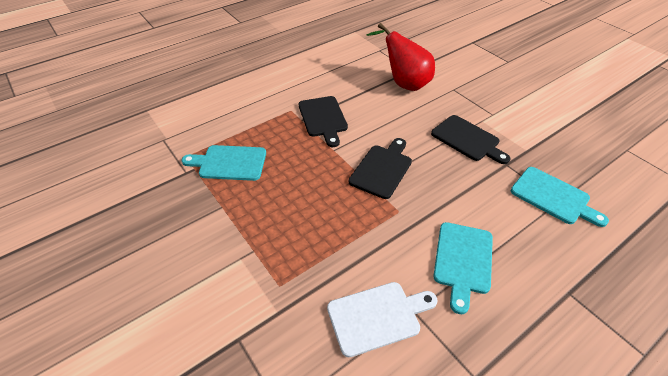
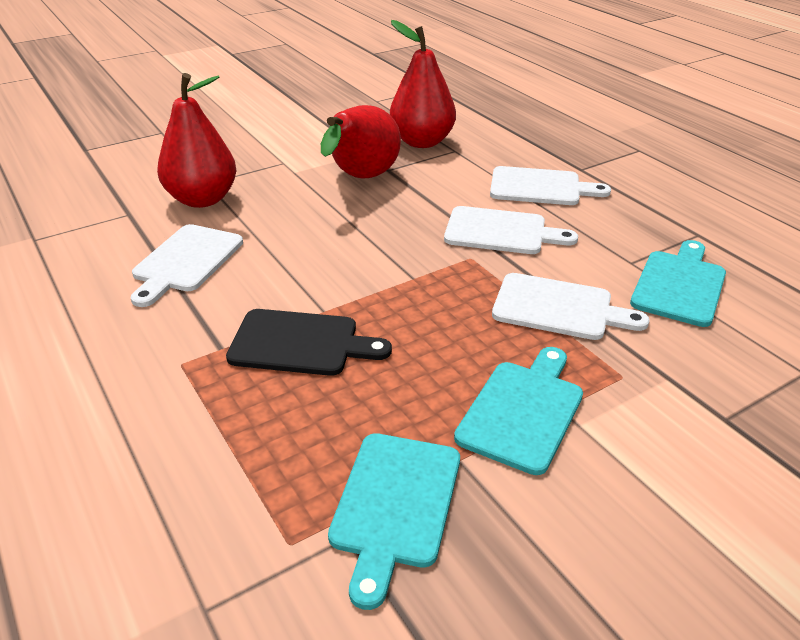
black cutting board: 3 -> 1
red pear: 1 -> 3
white cutting board: 1 -> 4

